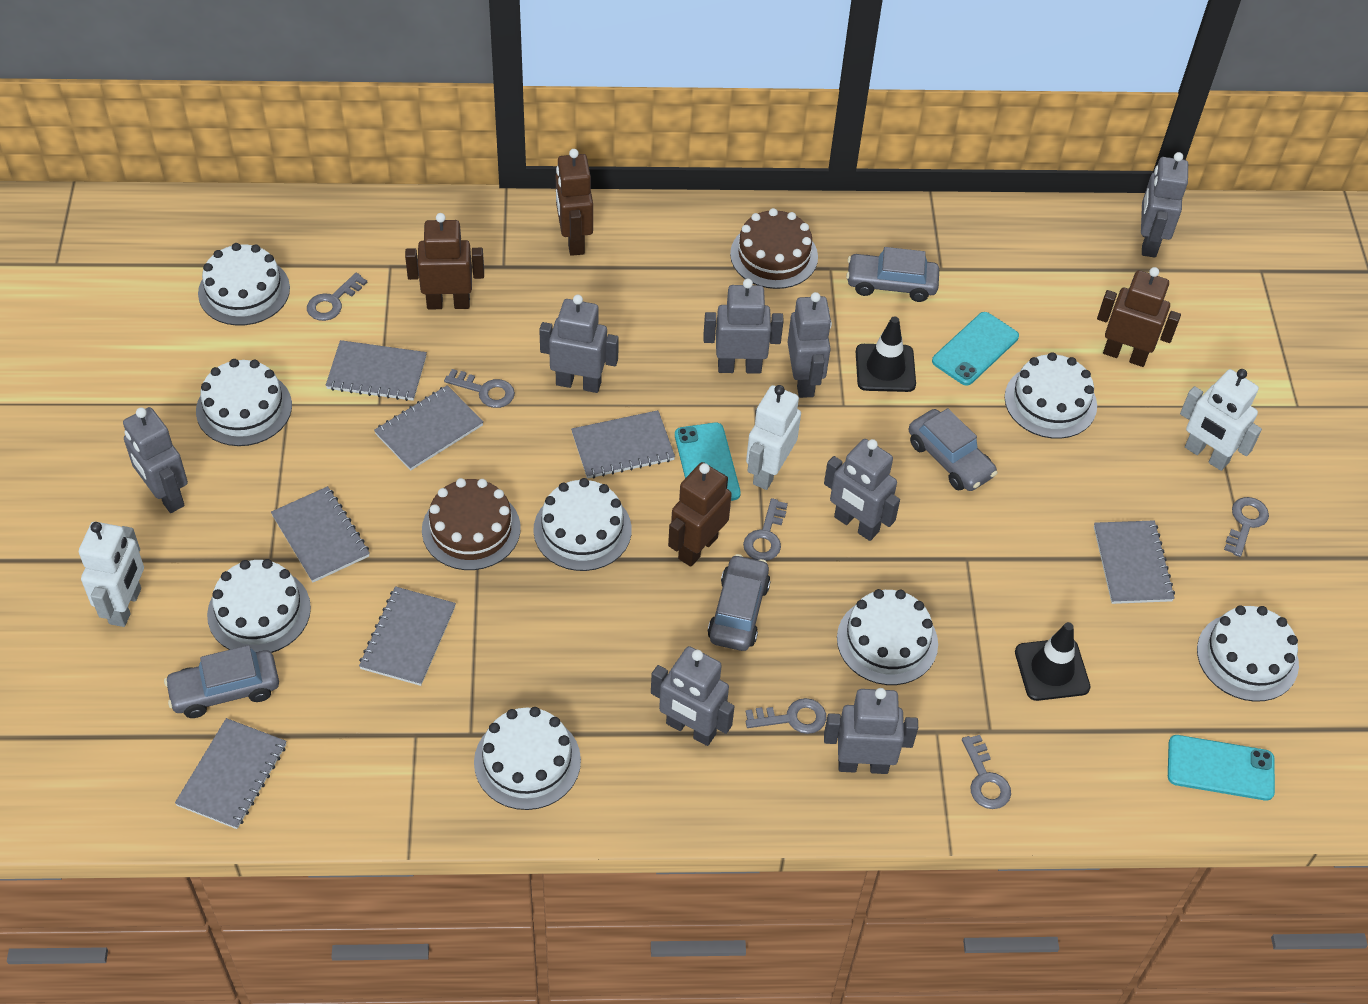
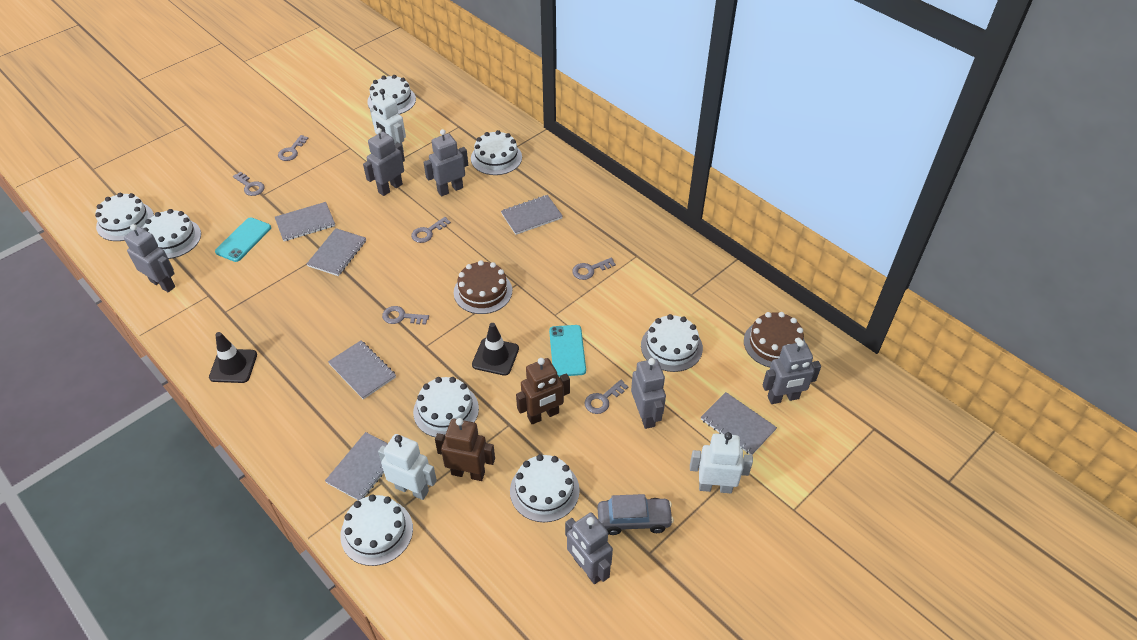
brown robot: 4 -> 2
grey car: 4 -> 1
grey notebook: 7 -> 6
grey robot: 8 -> 6
turquoise phone: 3 -> 2

